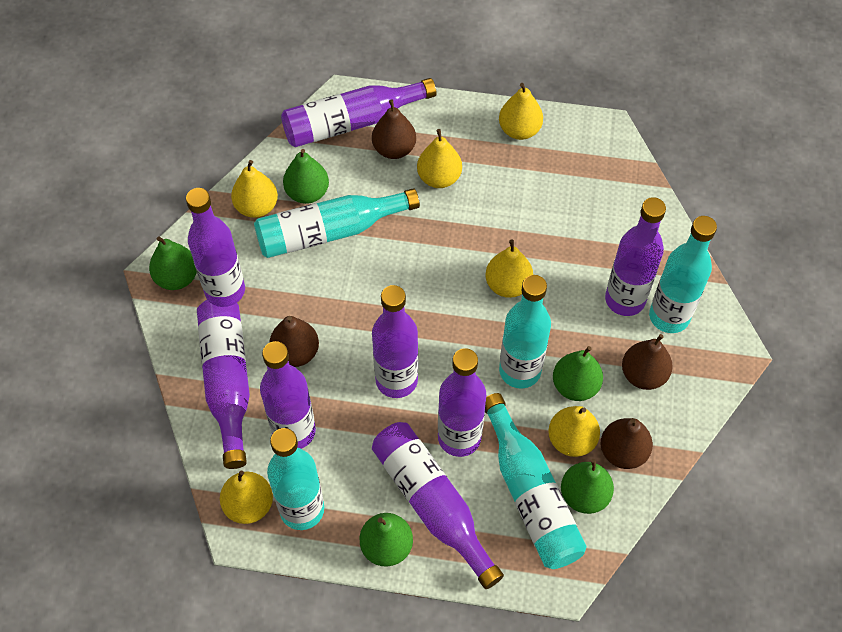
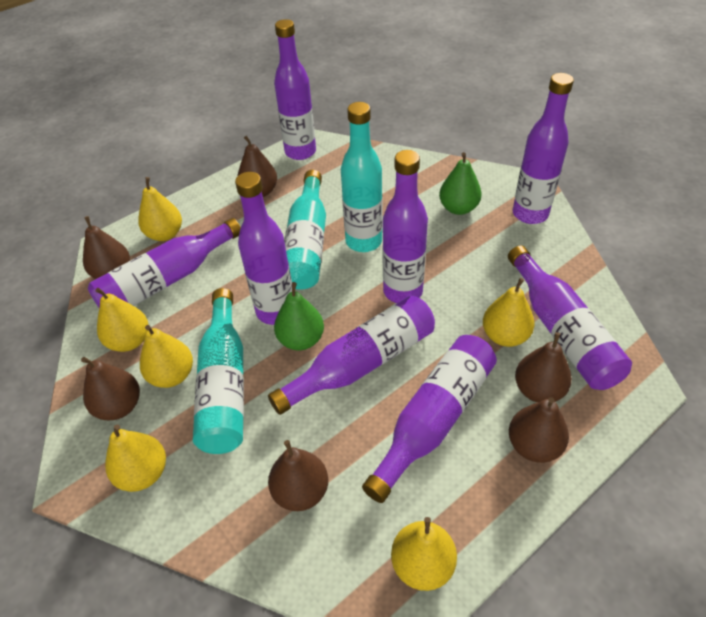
brown pear: 4 -> 6
green pear: 5 -> 2
turquoise bottle: 5 -> 3

